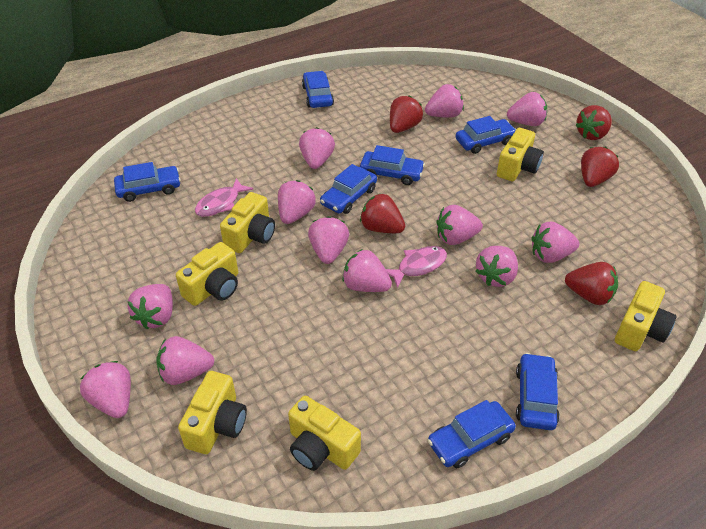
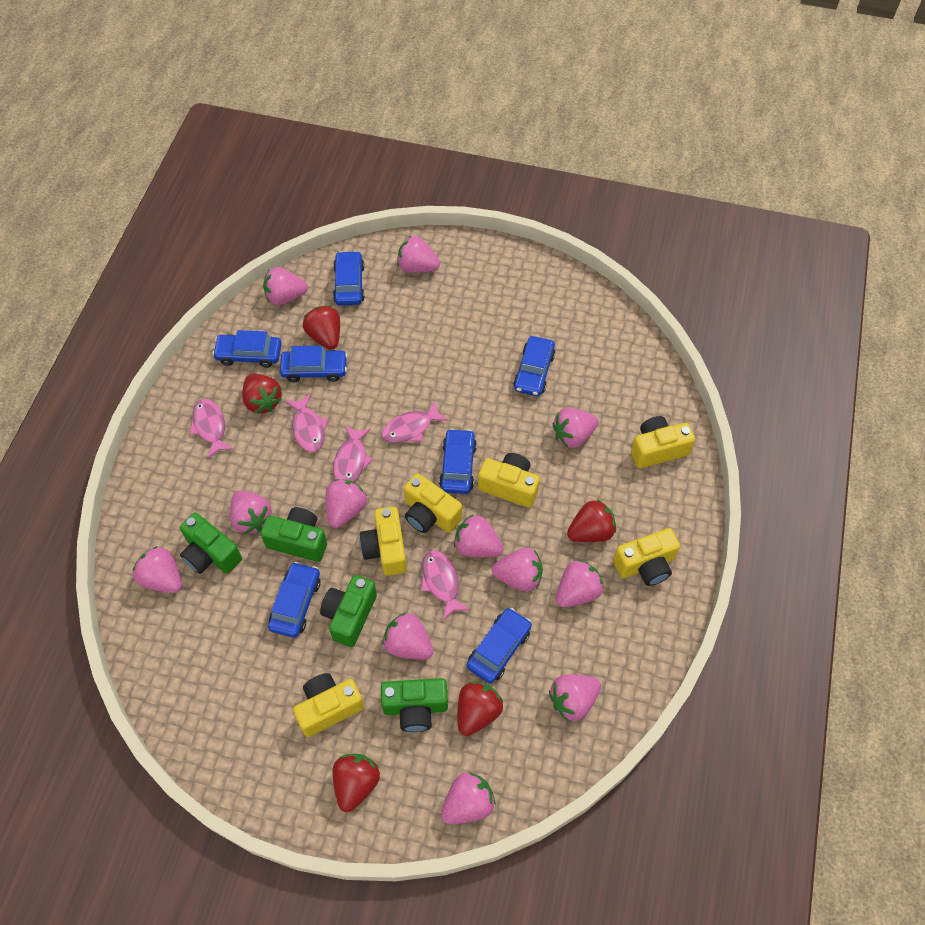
green camera: 0 -> 4
pink fish: 2 -> 5

